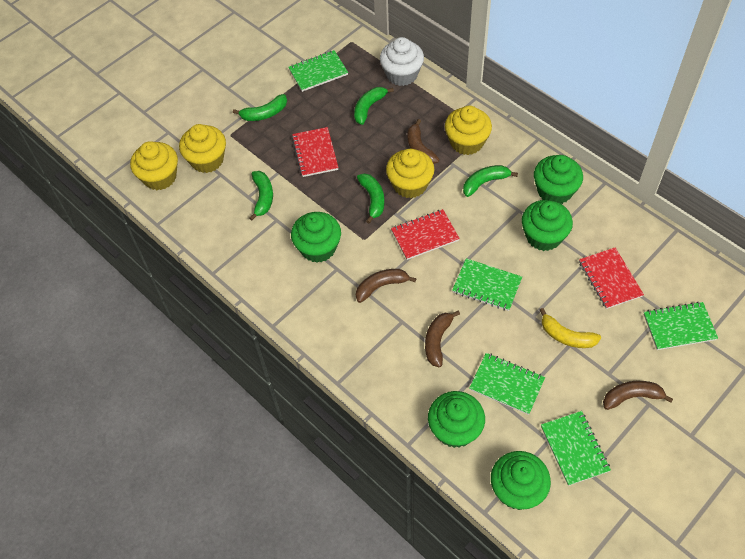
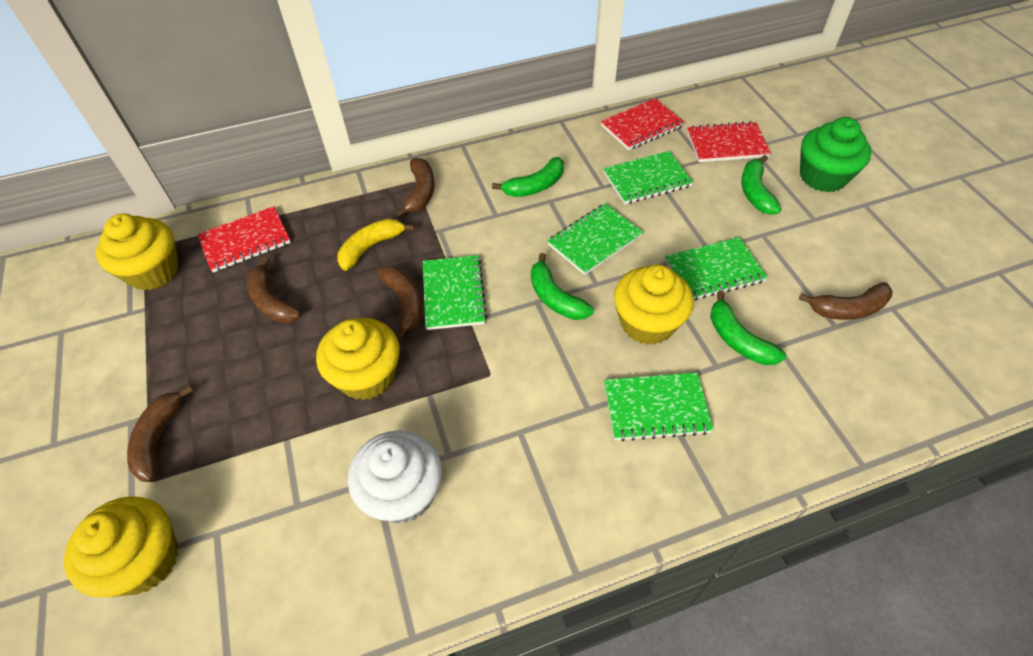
brown banana: 4 -> 5
green banana: 5 -> 4
green cupcake: 5 -> 1

